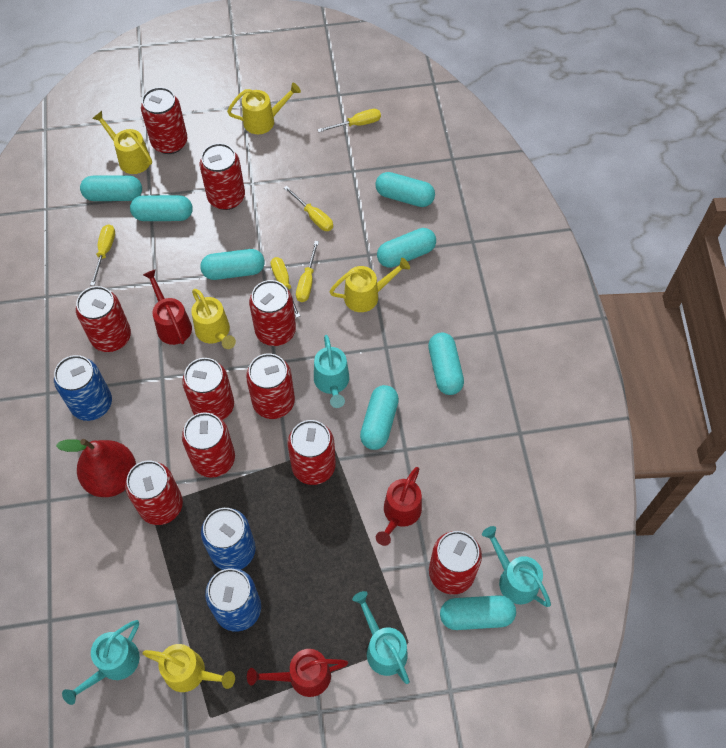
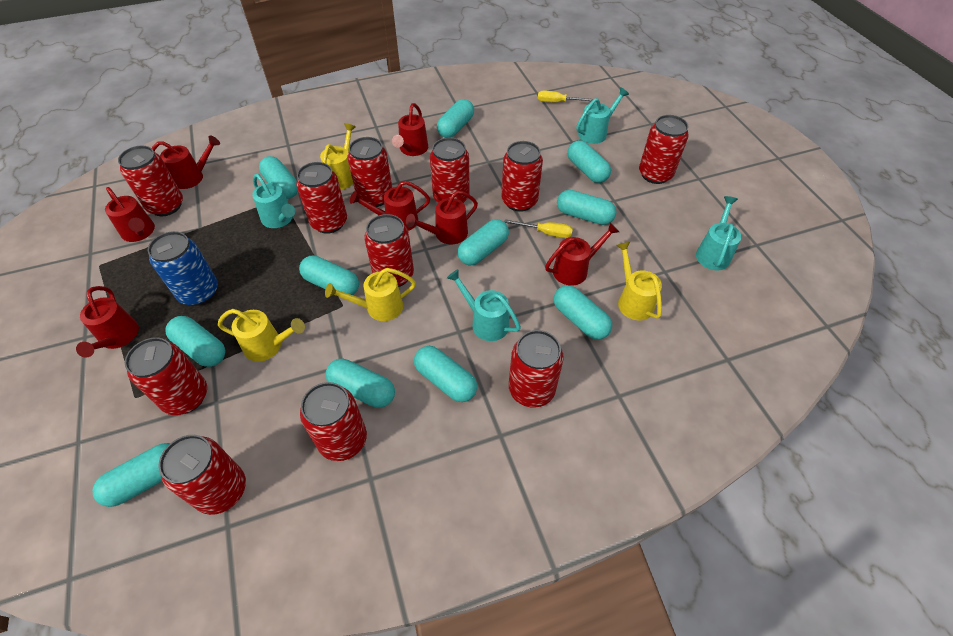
blue can: 3 -> 1
red can: 10 -> 11
red pear: 1 -> 0
red watering can: 3 -> 7
turquoise capsule: 8 -> 11
yellow screwdriver: 5 -> 2
yellow watering can: 5 -> 4

